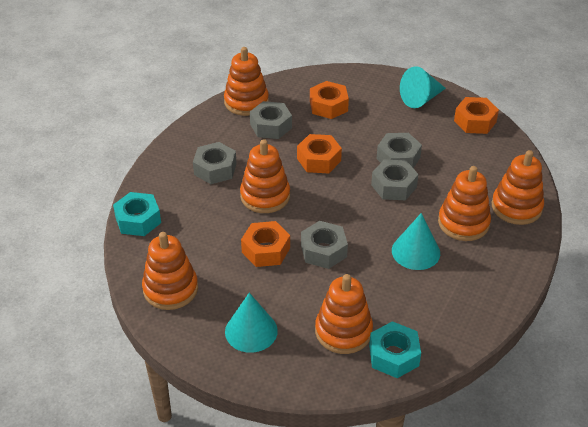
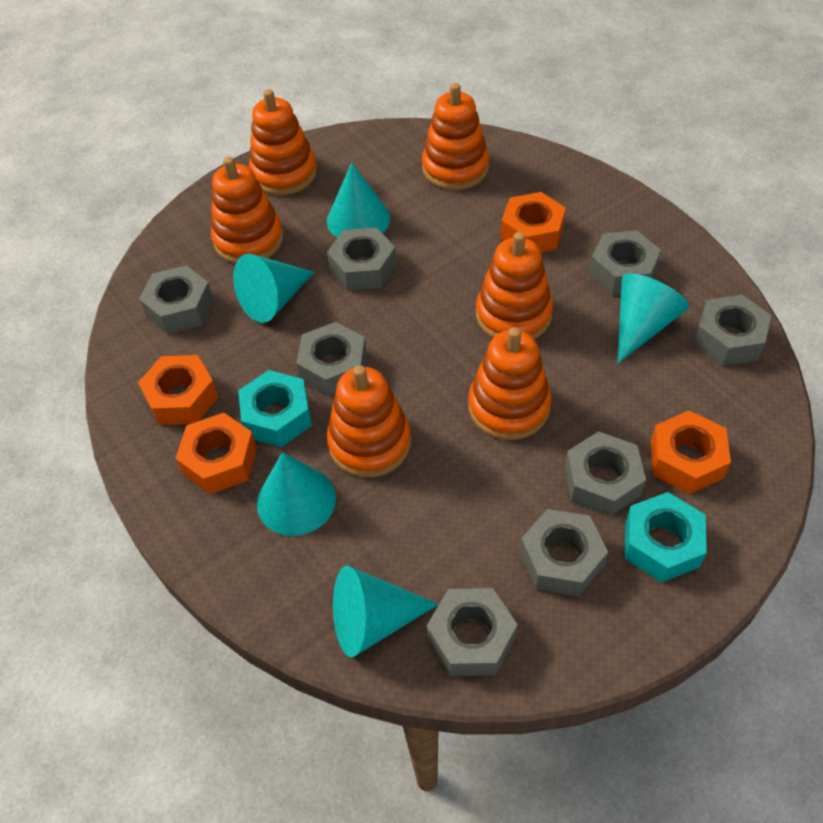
grey nut: 5 -> 8
turquoise cone: 3 -> 5

